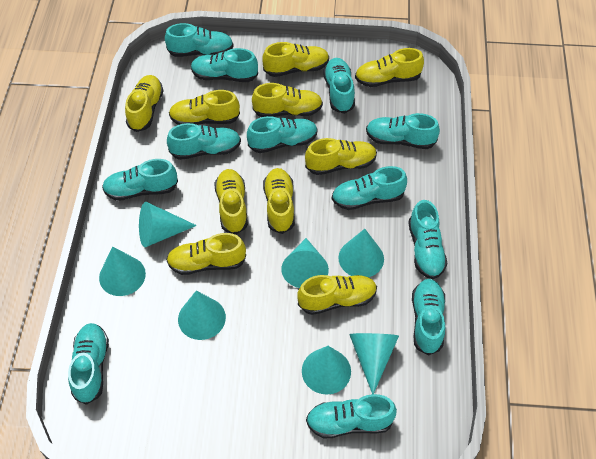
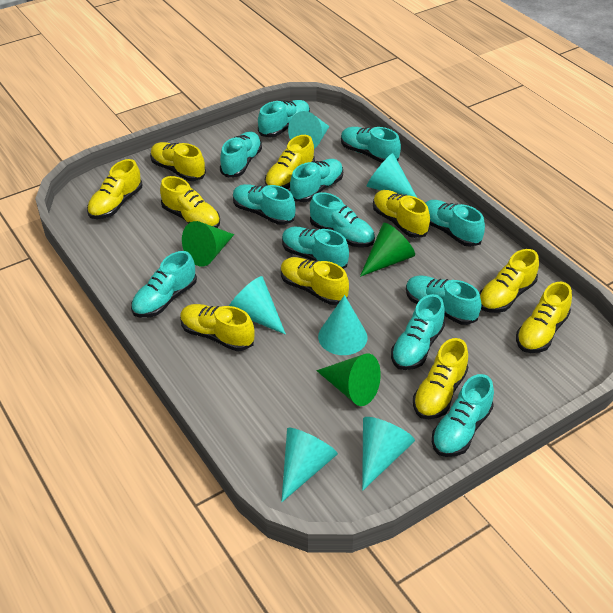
green cone: 0 -> 3
turquoise cone: 7 -> 6

